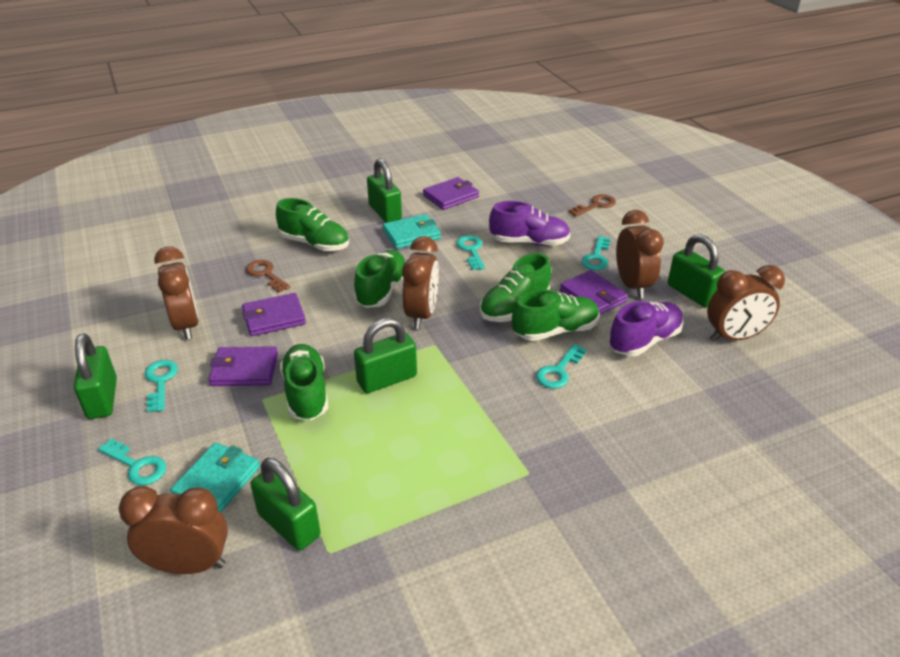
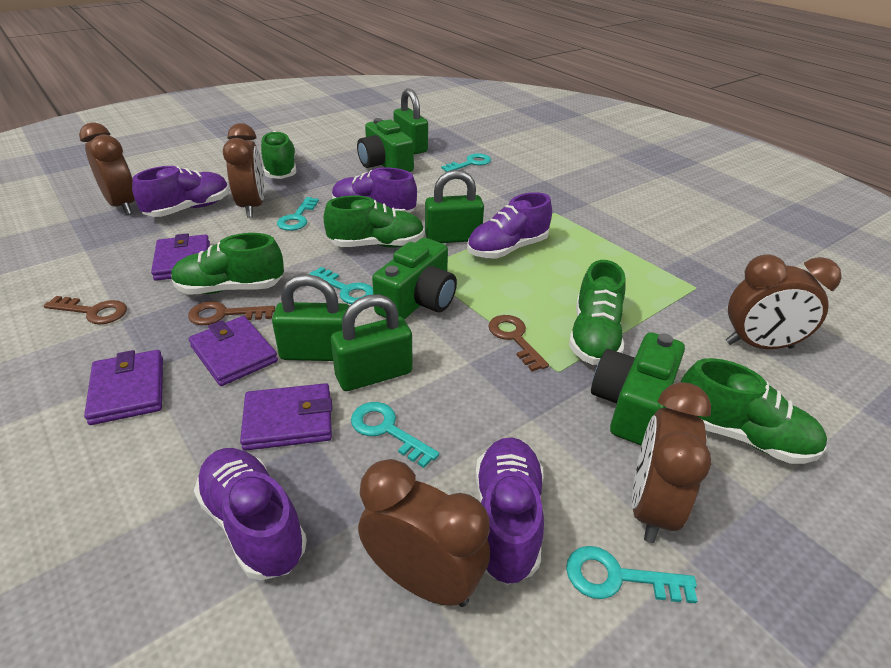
brown key: 2 -> 3
green camera: 0 -> 3
green padlock: 5 -> 4
purple shoe: 2 -> 5
turquoise wallet: 2 -> 0

